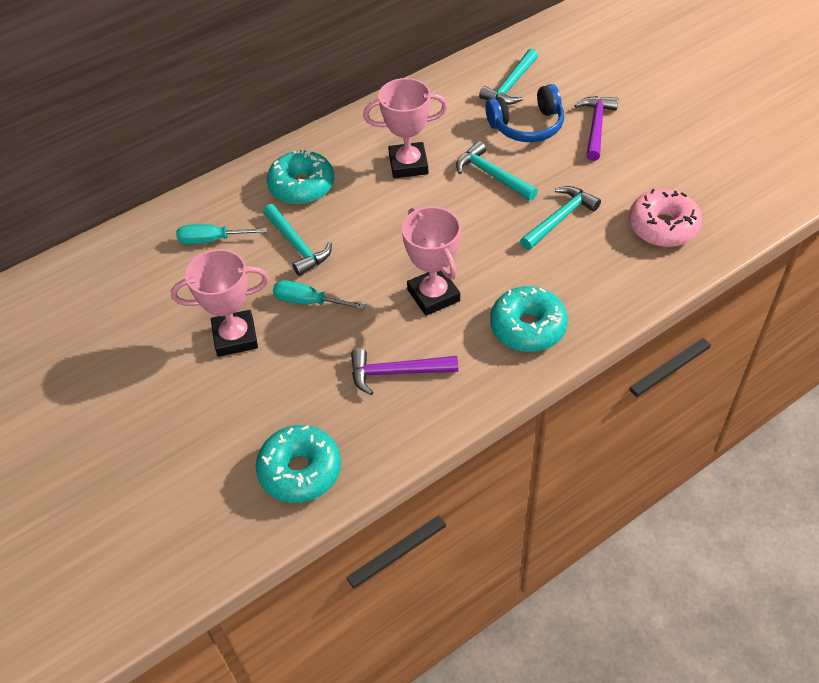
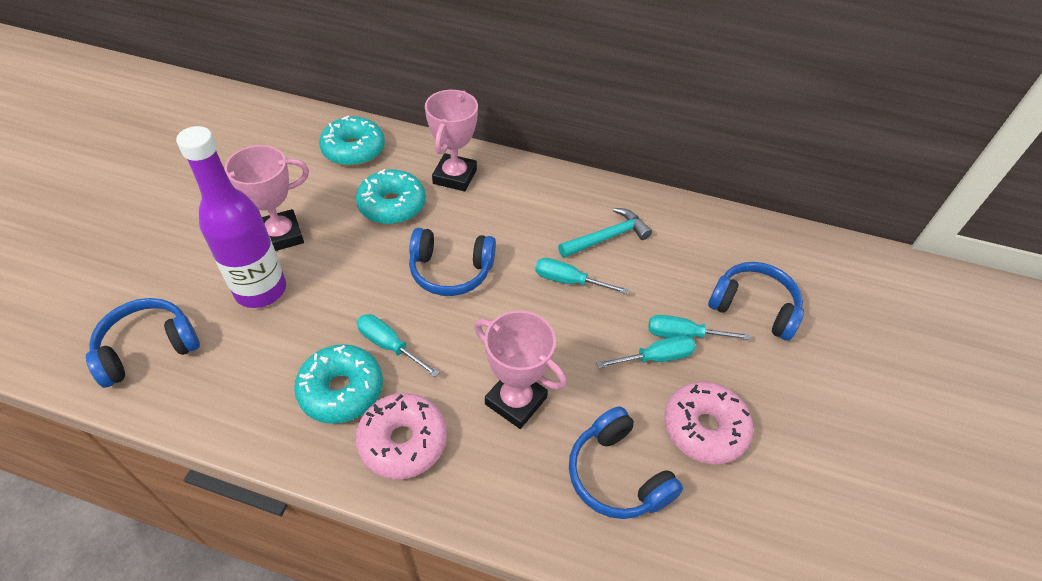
blue headphones: 1 -> 4
pink donut: 1 -> 2
purple bottle: 0 -> 1
purple hammer: 2 -> 0
turquoise hammer: 4 -> 1
turquoise screwdriver: 2 -> 4

